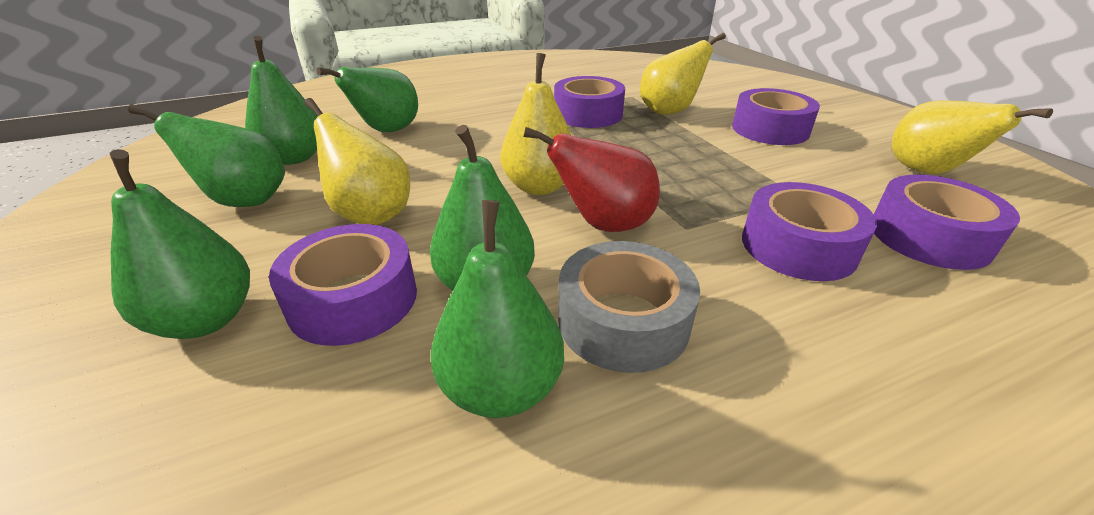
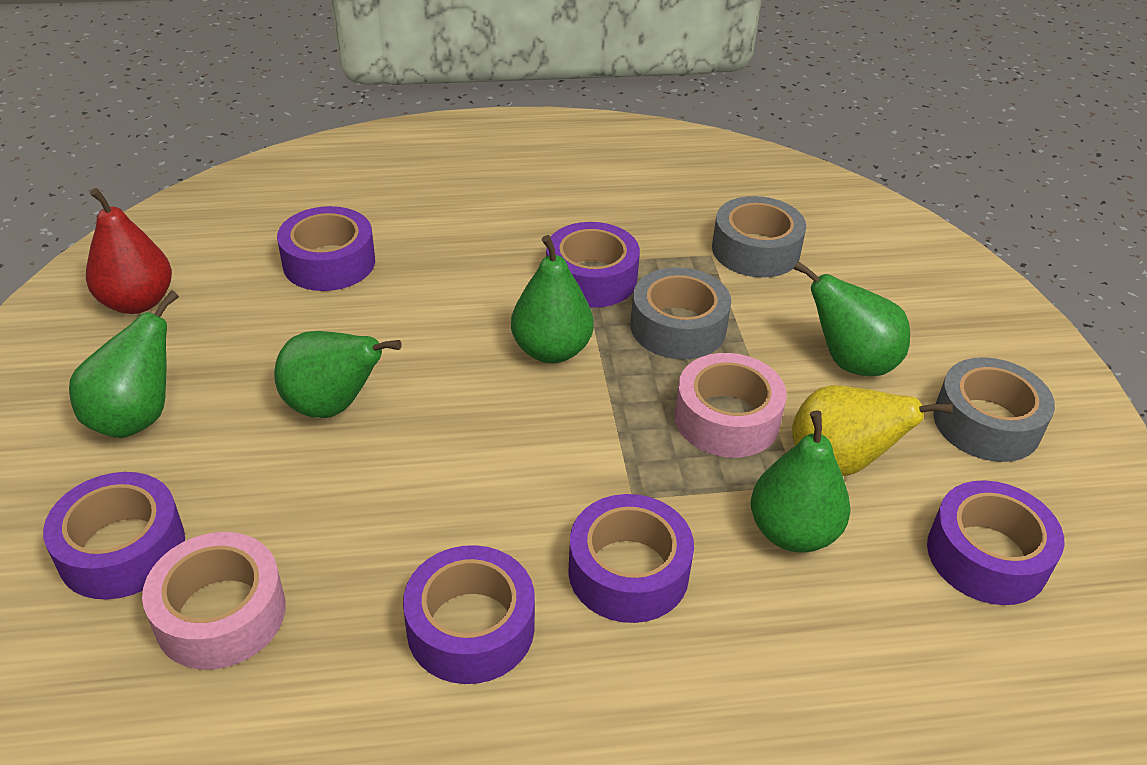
green pear: 6 -> 5
grey tape: 1 -> 3
pink tape: 0 -> 2
purple tape: 5 -> 6
yellow pear: 4 -> 1

